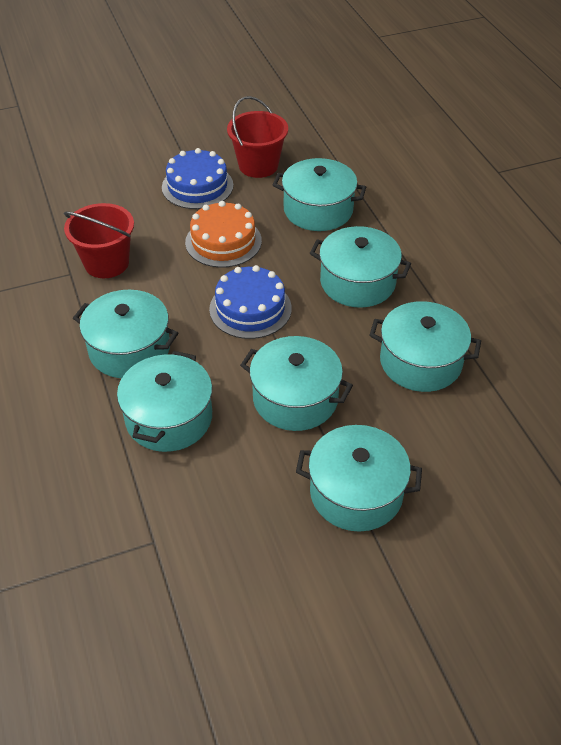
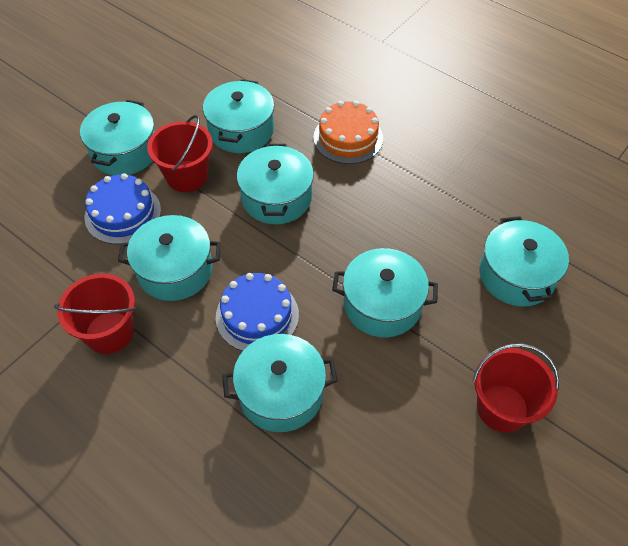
red bucket: 2 -> 3

